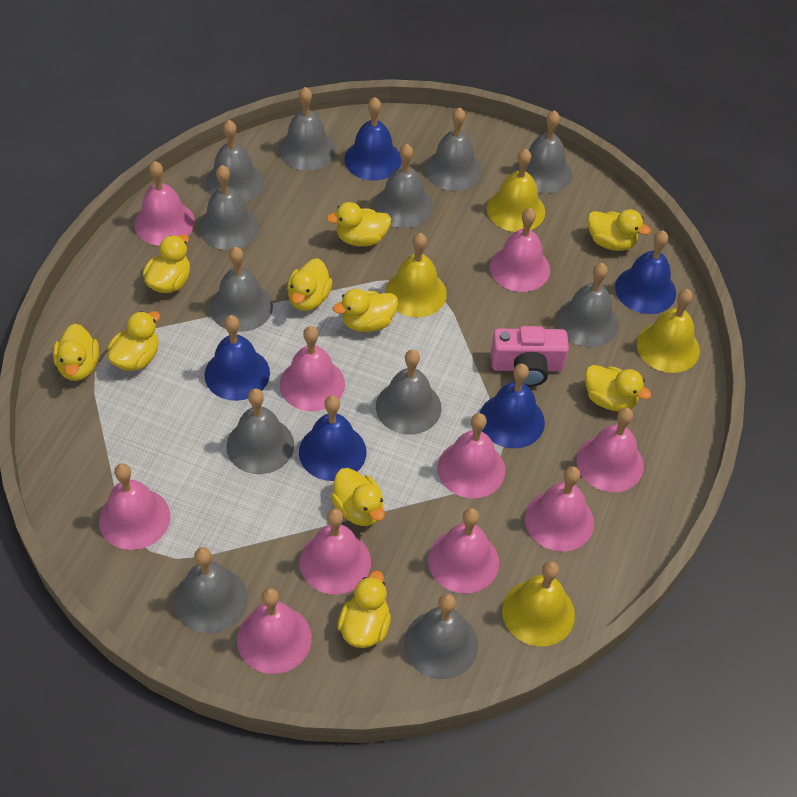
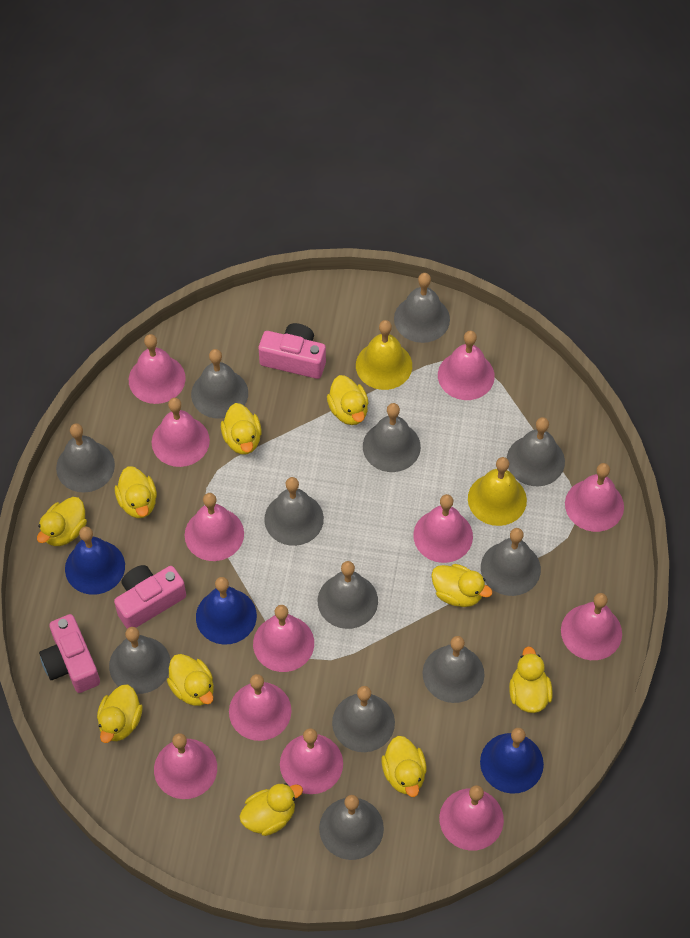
blue bell: 5 -> 3
pink bell: 10 -> 12
pink camera: 1 -> 3
yellow bell: 4 -> 2

